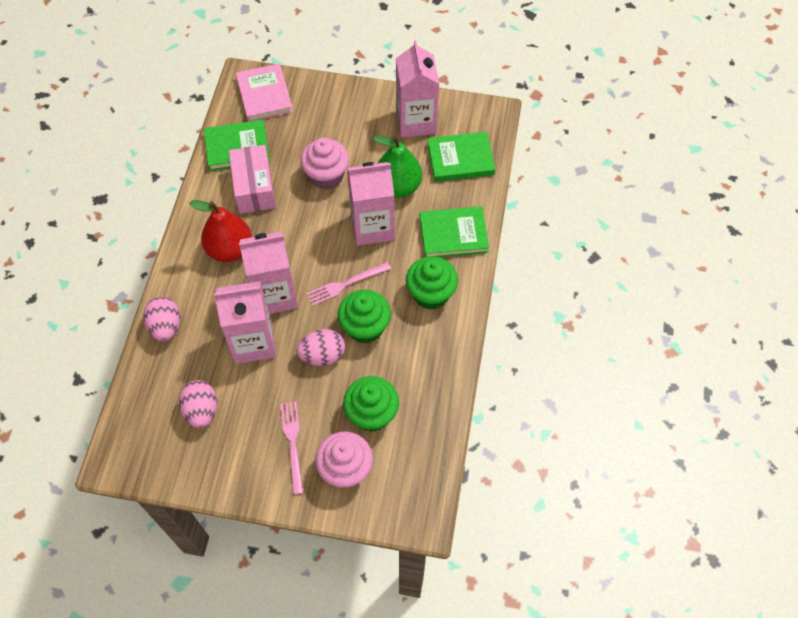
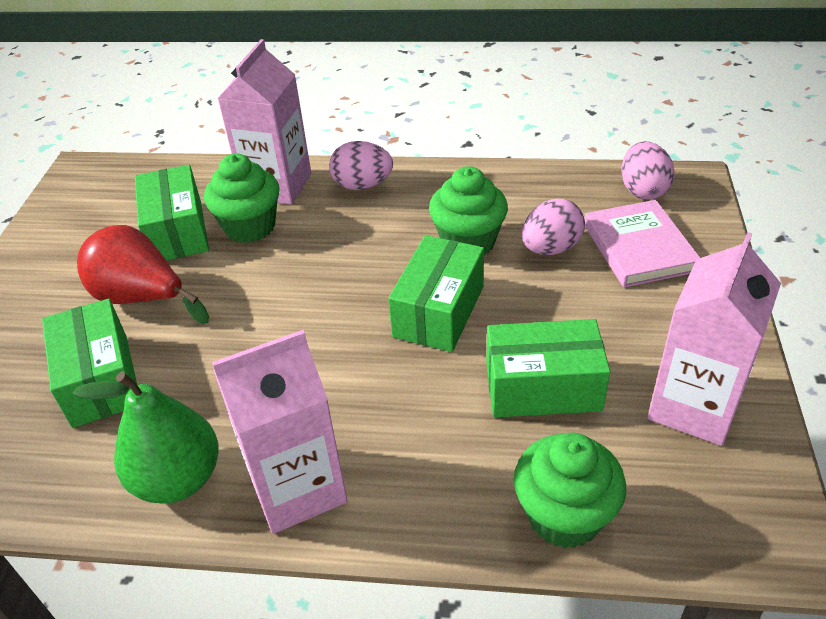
green book: 3 -> 0
green box: 0 -> 4
pink box: 1 -> 0
pink carton: 4 -> 3
pink cupcake: 2 -> 0
pink fork: 2 -> 0

